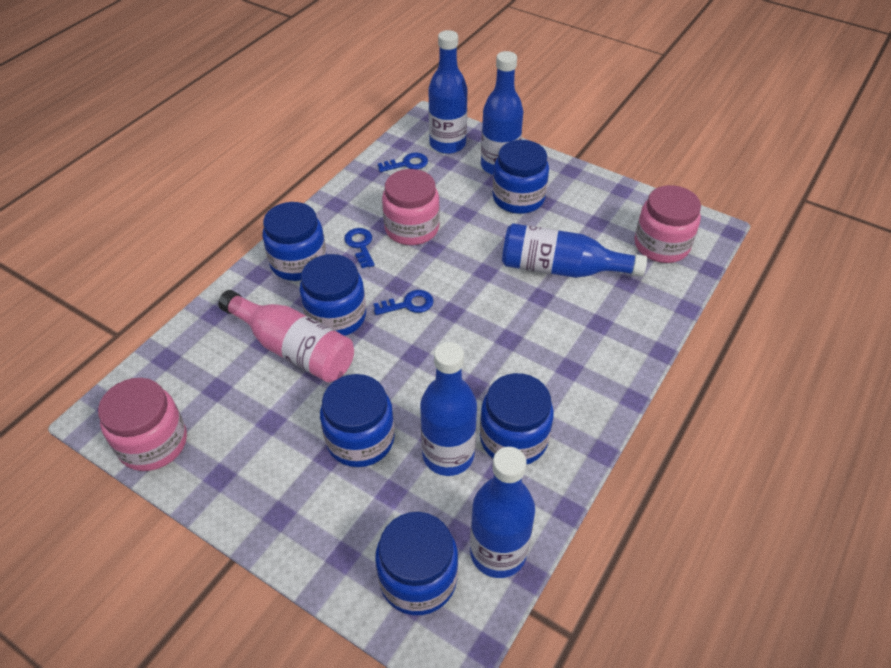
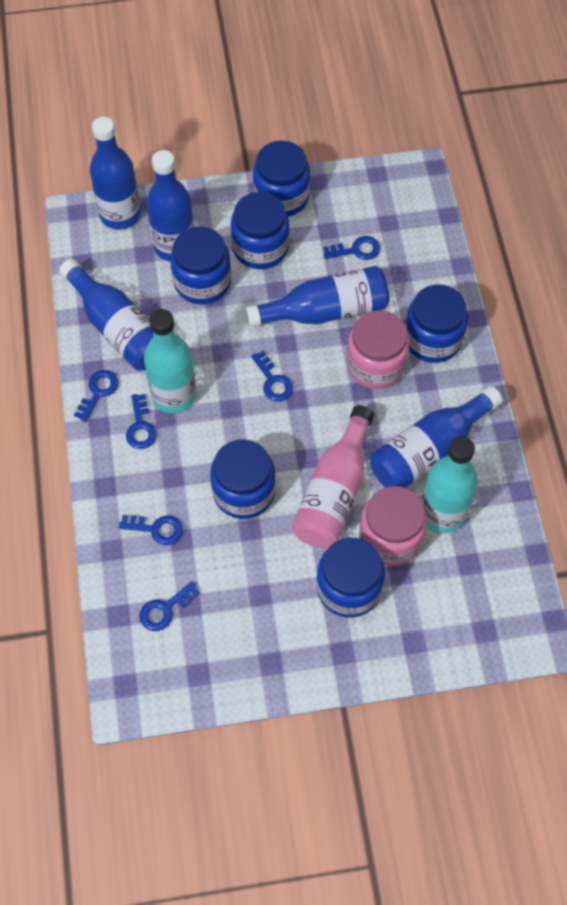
blue key: 3 -> 6
pink jar: 3 -> 2
turquoise bottle: 0 -> 2

